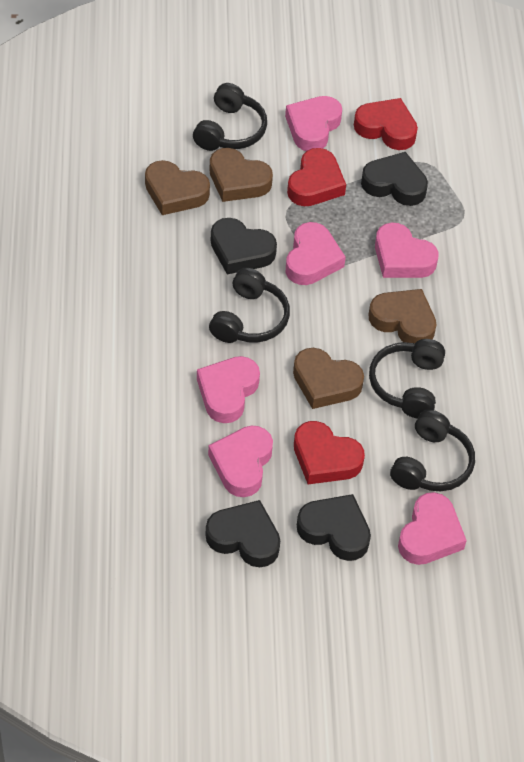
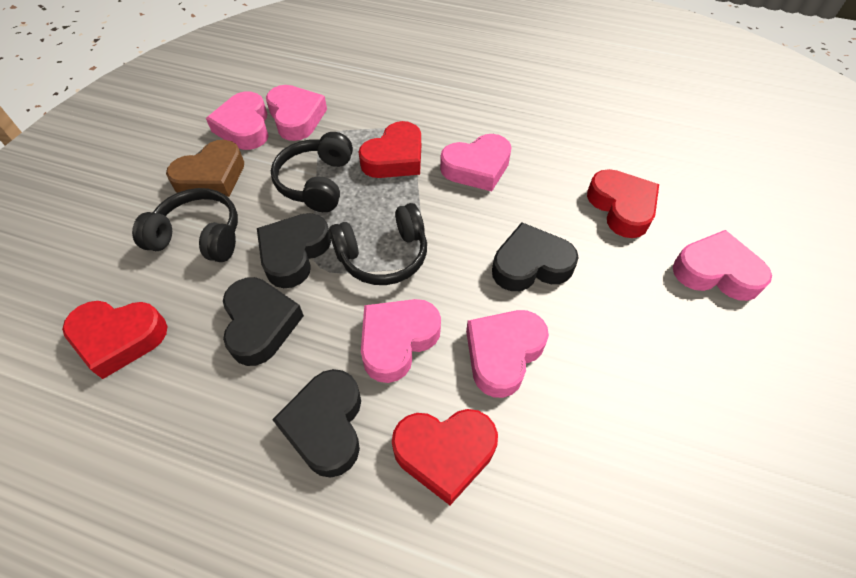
black headphones: 4 -> 3
brown heart: 4 -> 1
red heart: 3 -> 4

